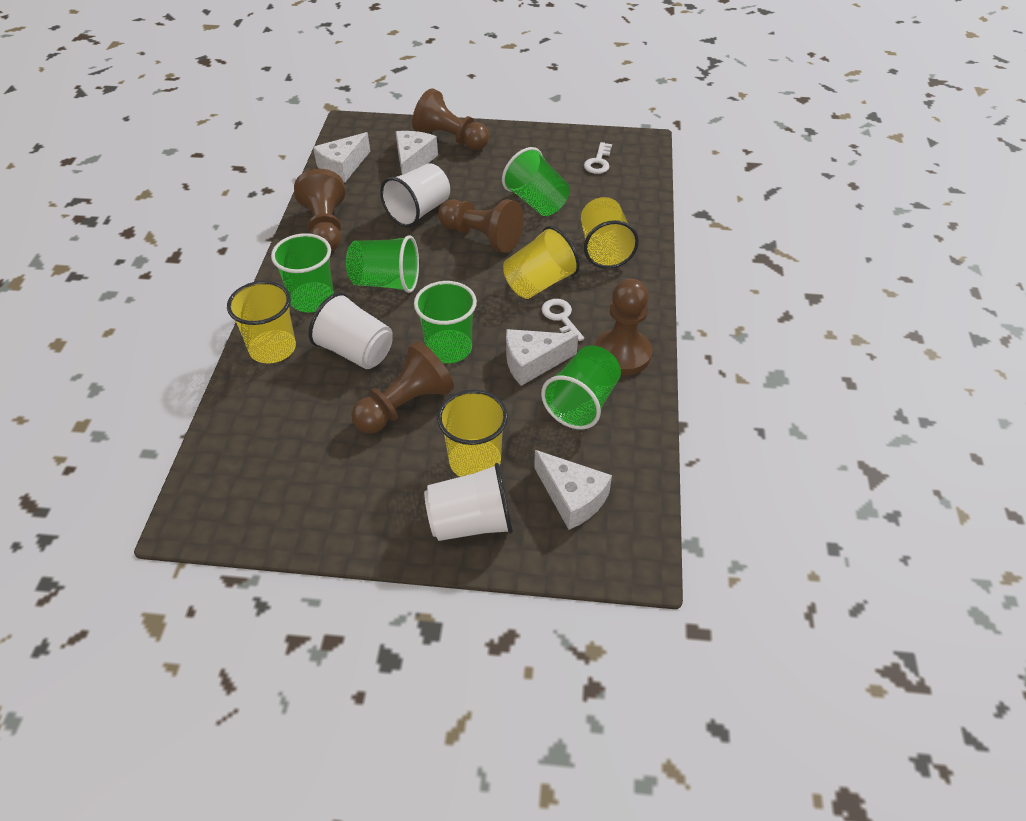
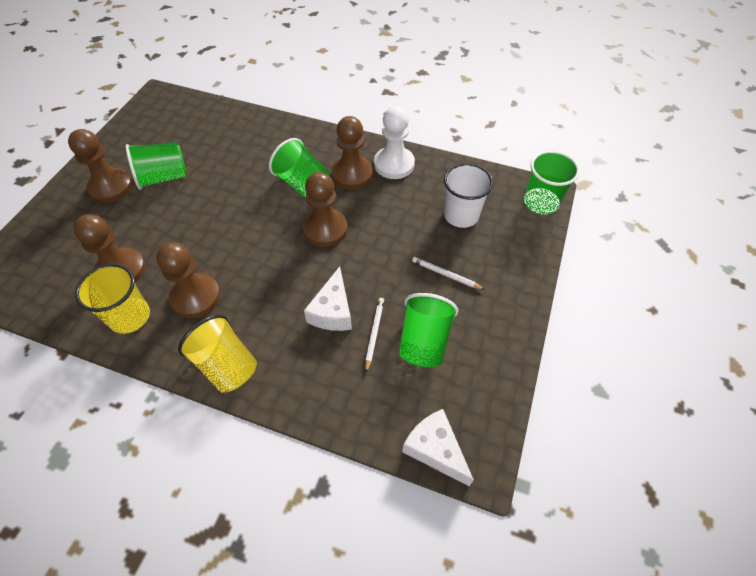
green cup: 5 -> 4
white cheese: 4 -> 2
white cup: 3 -> 1
white key: 2 -> 0
white pawn: 0 -> 1
white pencil: 0 -> 2
yellow cup: 4 -> 2

